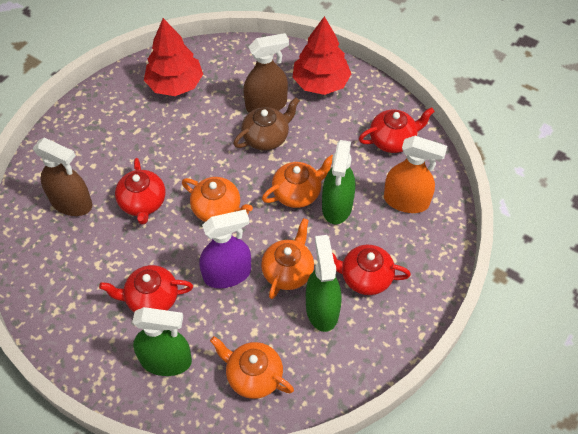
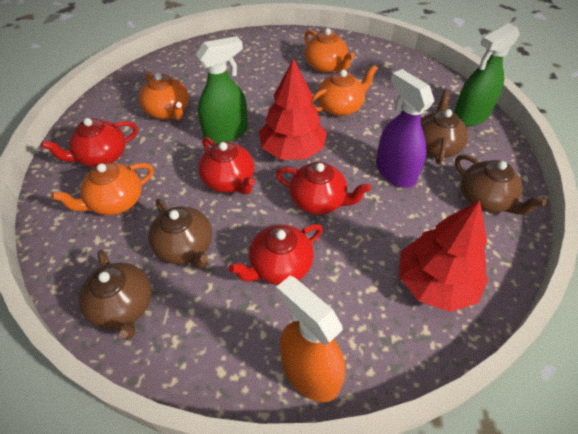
brown spray bottle: 2 -> 0
brown teapot: 1 -> 4
green spray bottle: 3 -> 2

